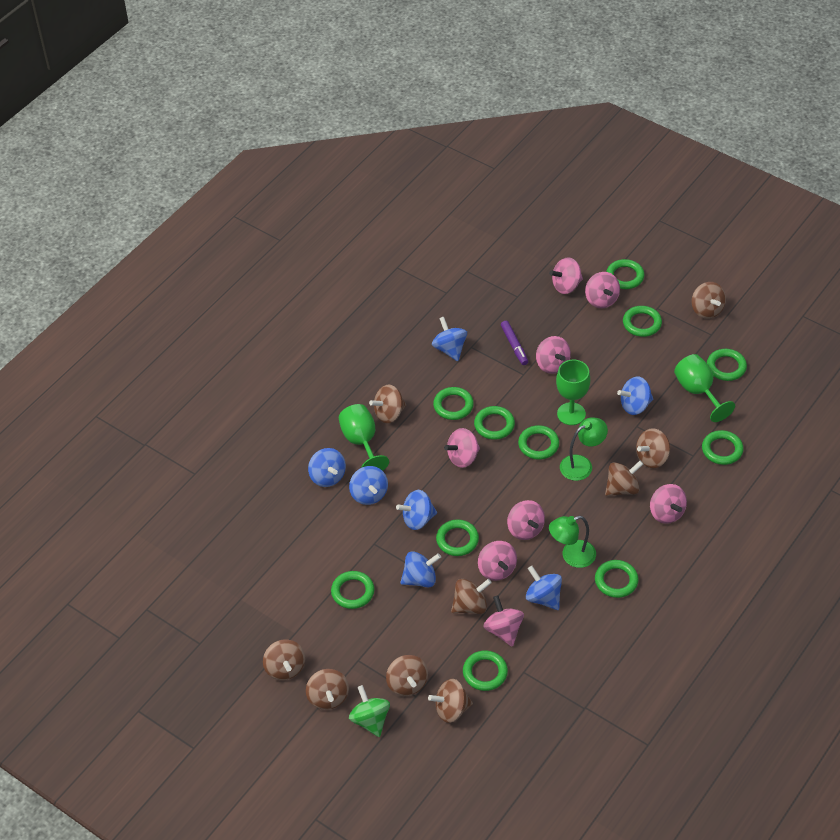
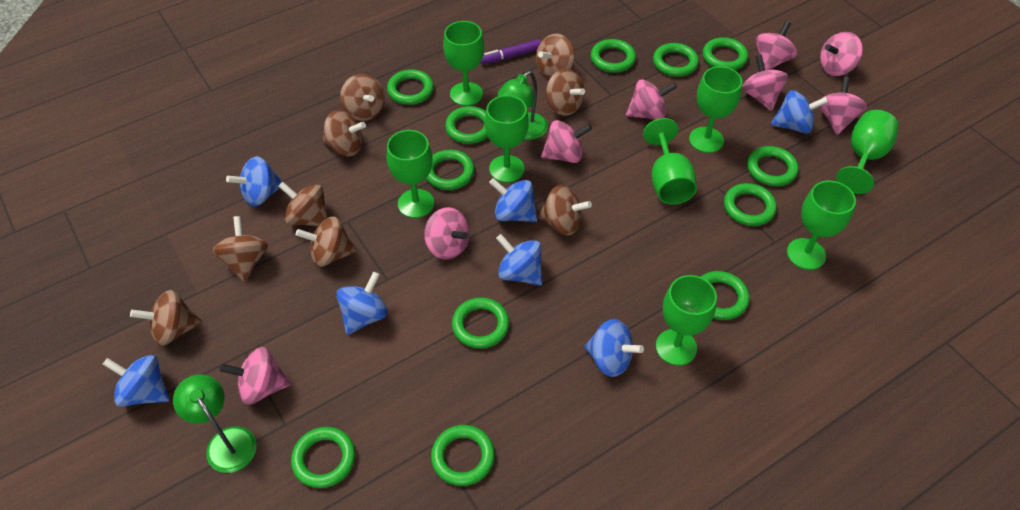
green goblet: 3 -> 8
green ring: 11 -> 12
green spinning top: 1 -> 0

